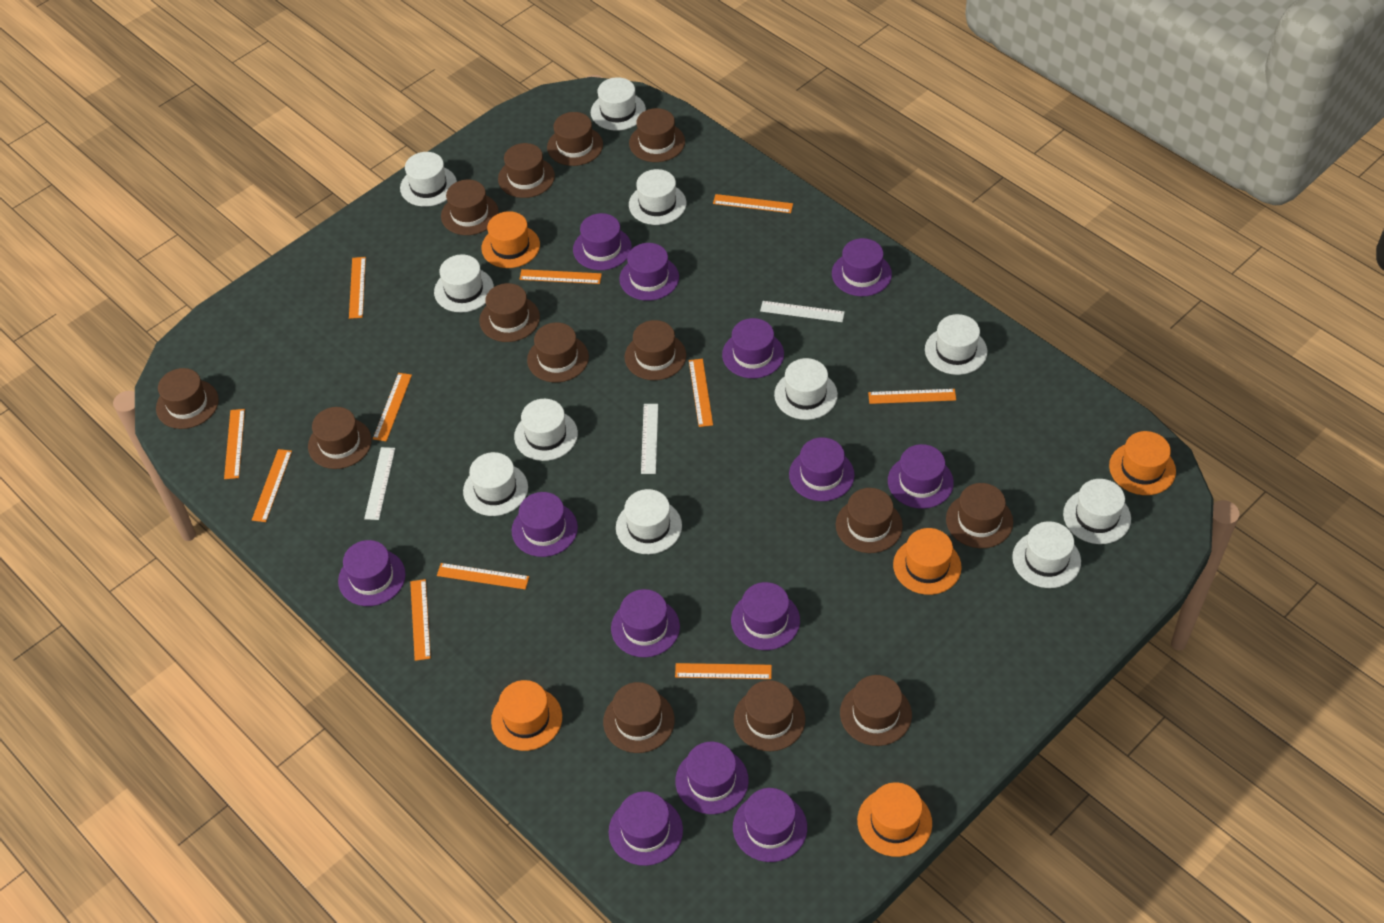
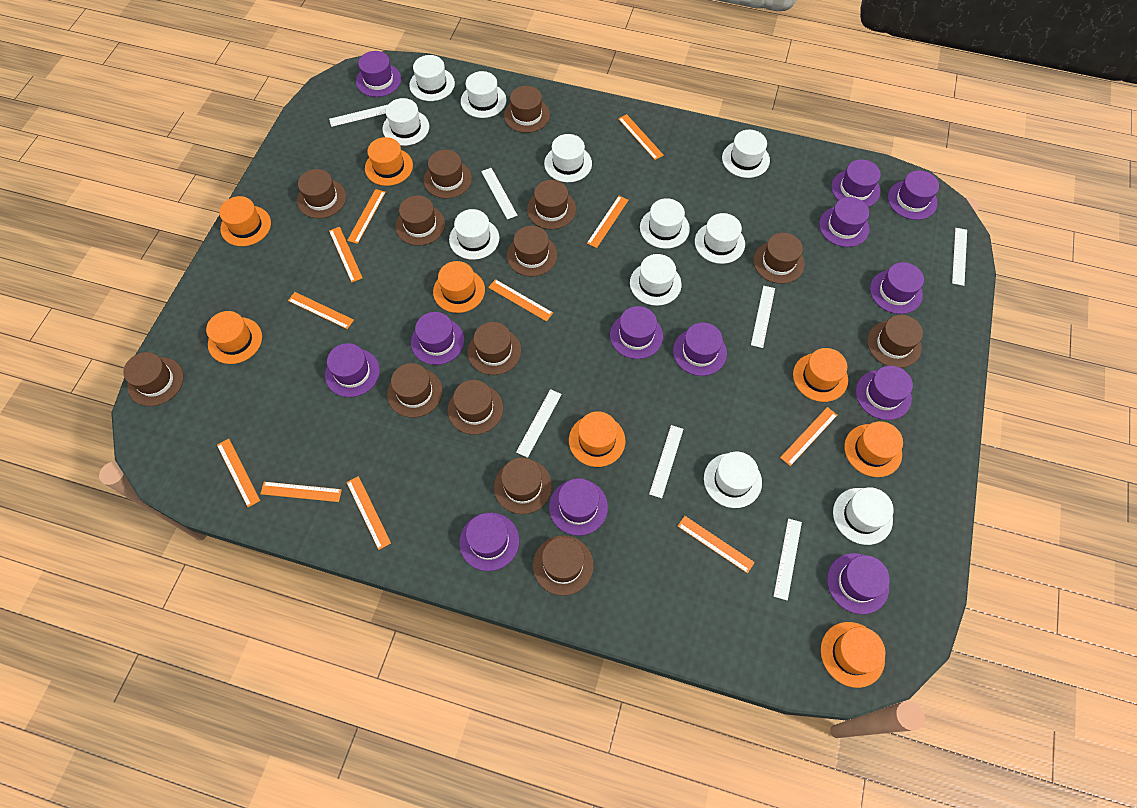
orange hat: 5 -> 8
white ruler: 3 -> 7

